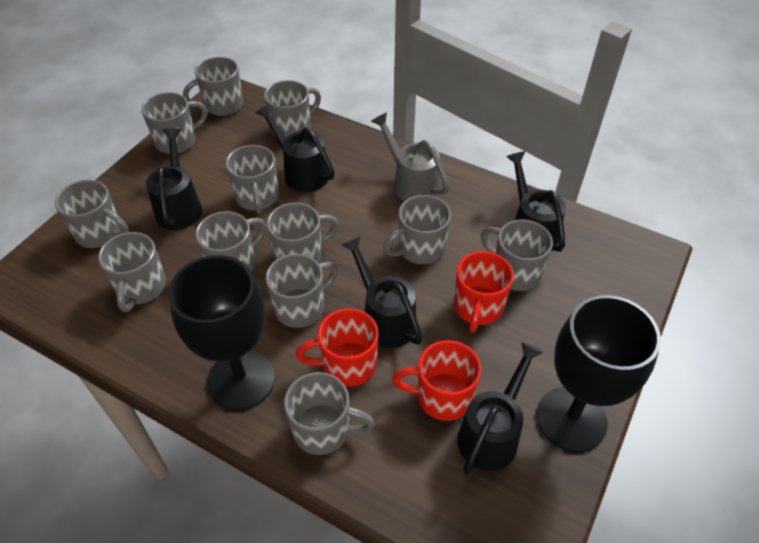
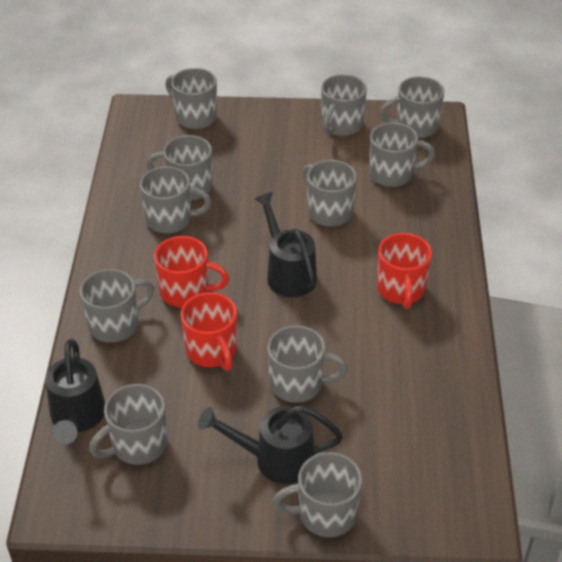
black goblet: 2 -> 0
black watering can: 5 -> 3
grey mug: 12 -> 11
grey watering can: 1 -> 0

